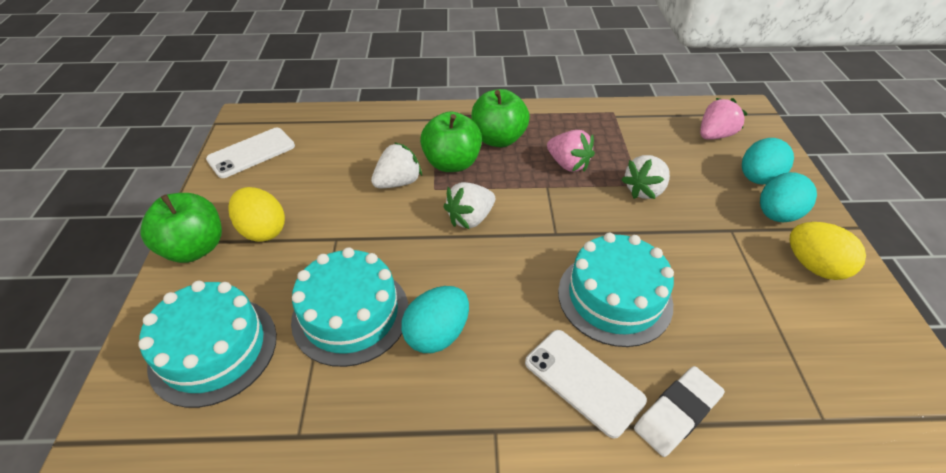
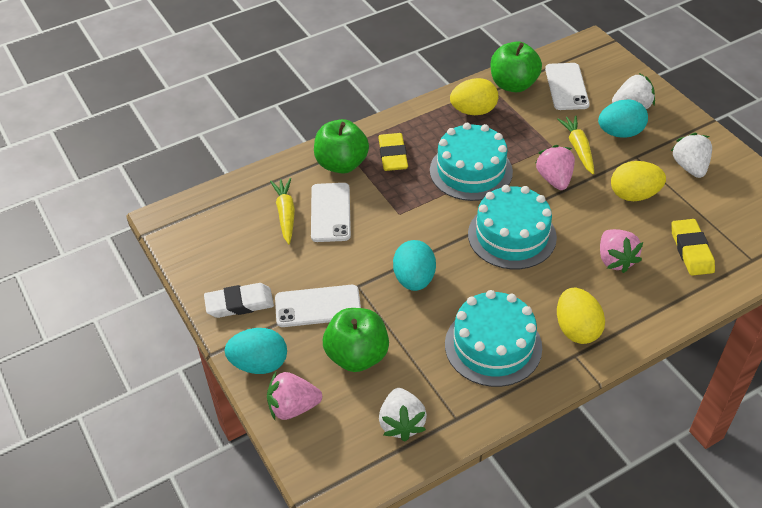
pink strawberry: 2 -> 3
white phone: 2 -> 3
yellow carrot: 0 -> 2
yellow egg: 2 -> 3
yellow eraser: 0 -> 2

